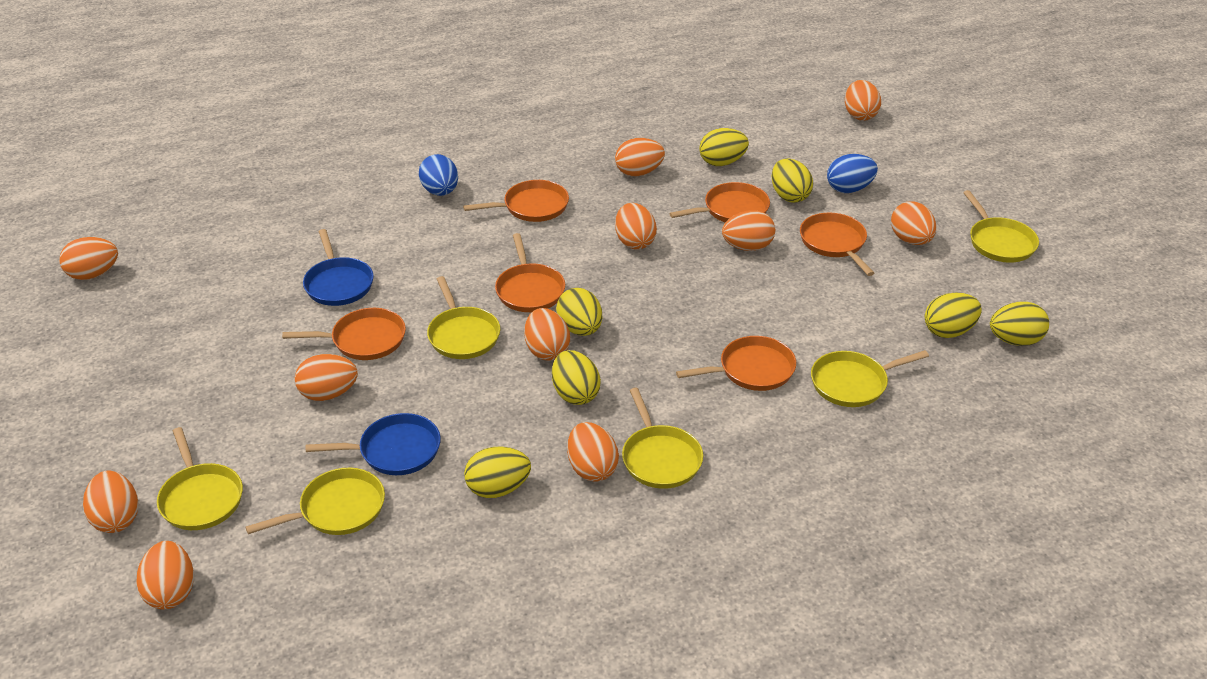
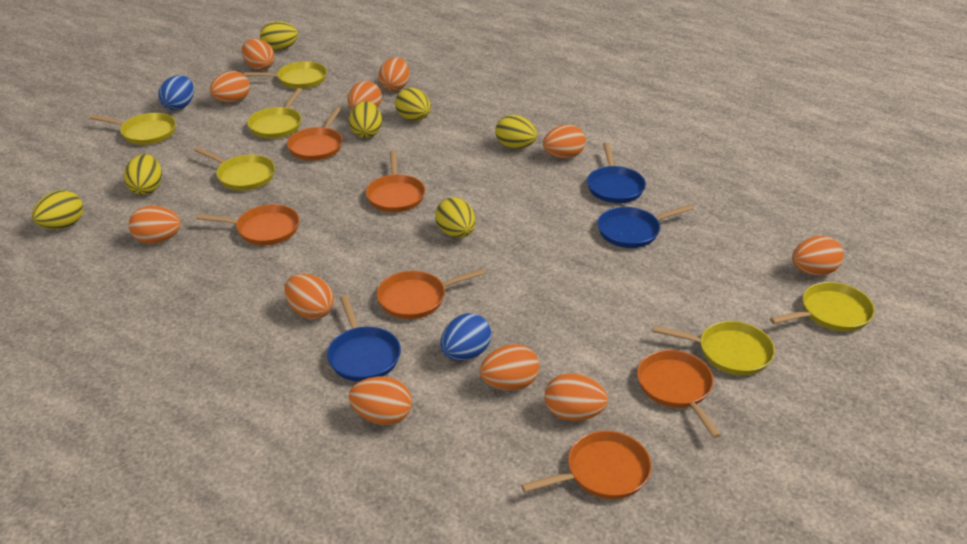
blue pan: 2 -> 3

